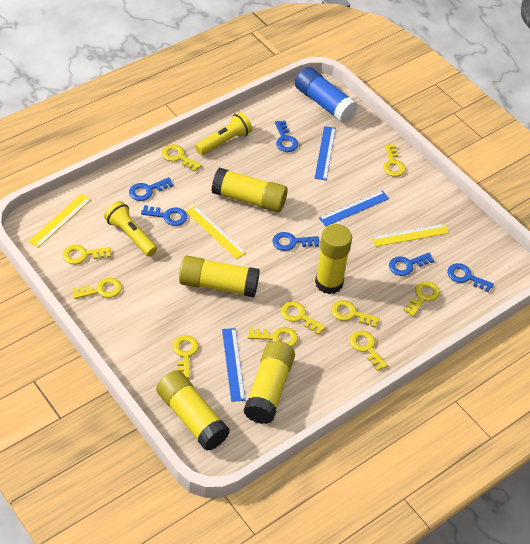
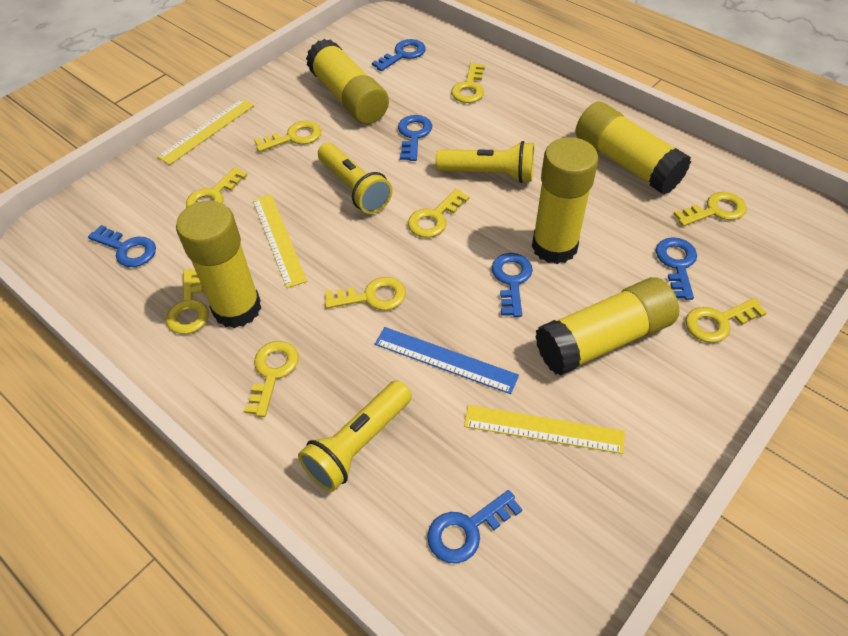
blue glue stick: 1 -> 0
blue ruler: 3 -> 1
yellow flashlight: 2 -> 3
yellow key: 10 -> 9

